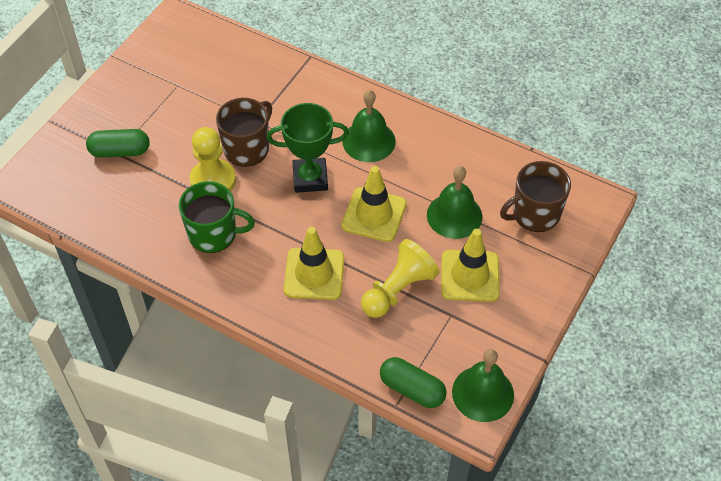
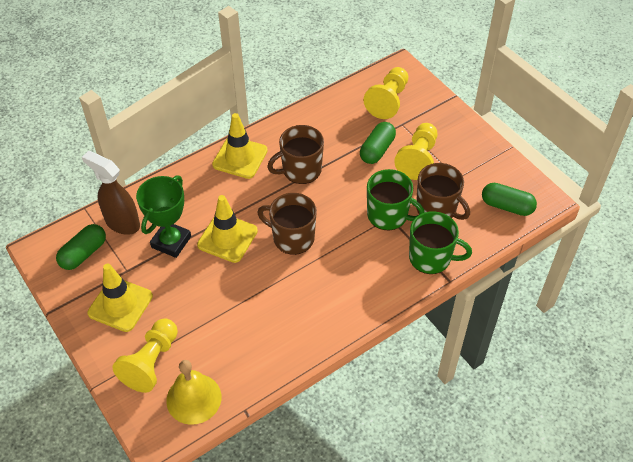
brown mug: 2 -> 3
brown spray bottle: 0 -> 1
green bell: 3 -> 0
green capsule: 2 -> 3
green mug: 1 -> 2
yellow bell: 0 -> 1
yellow pawn: 2 -> 3

